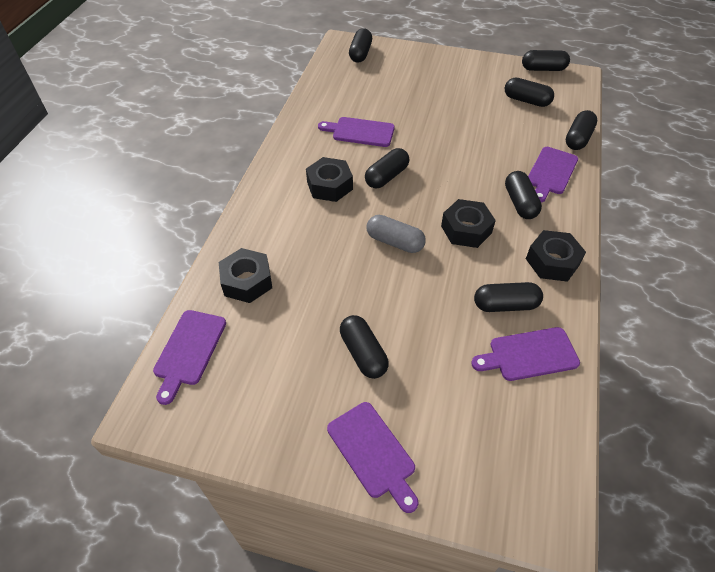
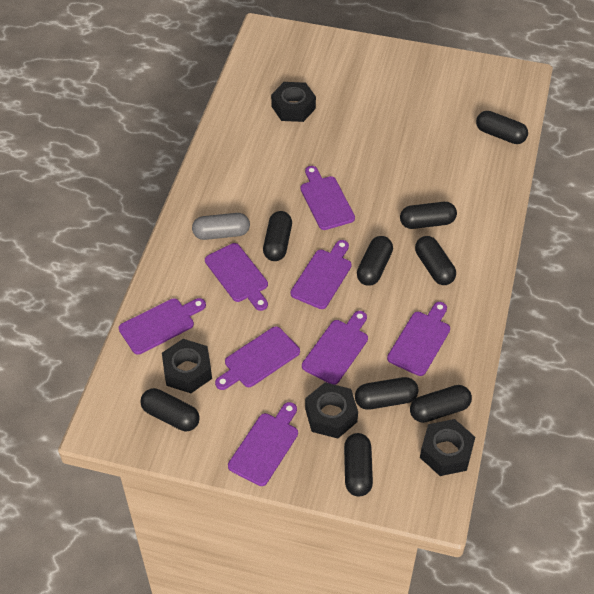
black capsule: 8 -> 9
purple cutting board: 5 -> 8

